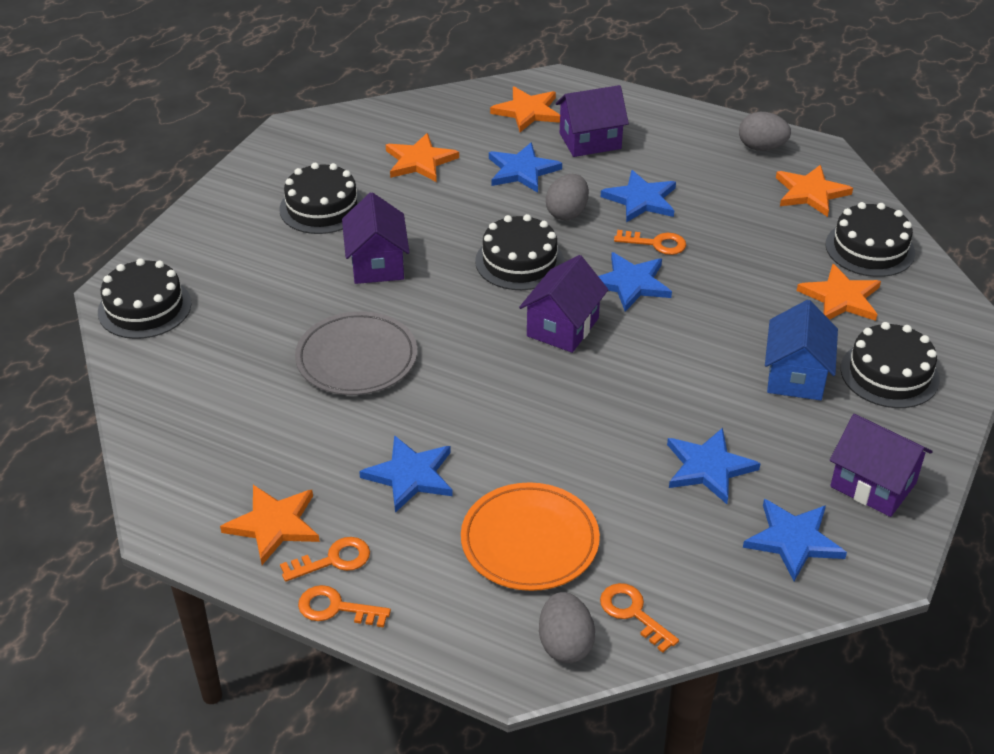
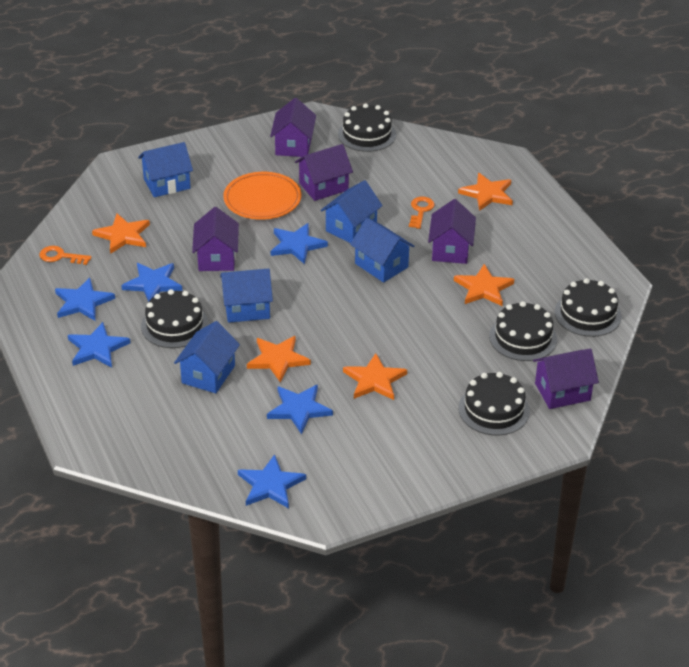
blue house: 1 -> 5
grey egg: 3 -> 0
grey plate: 1 -> 0
orange key: 4 -> 2
purple house: 4 -> 5

